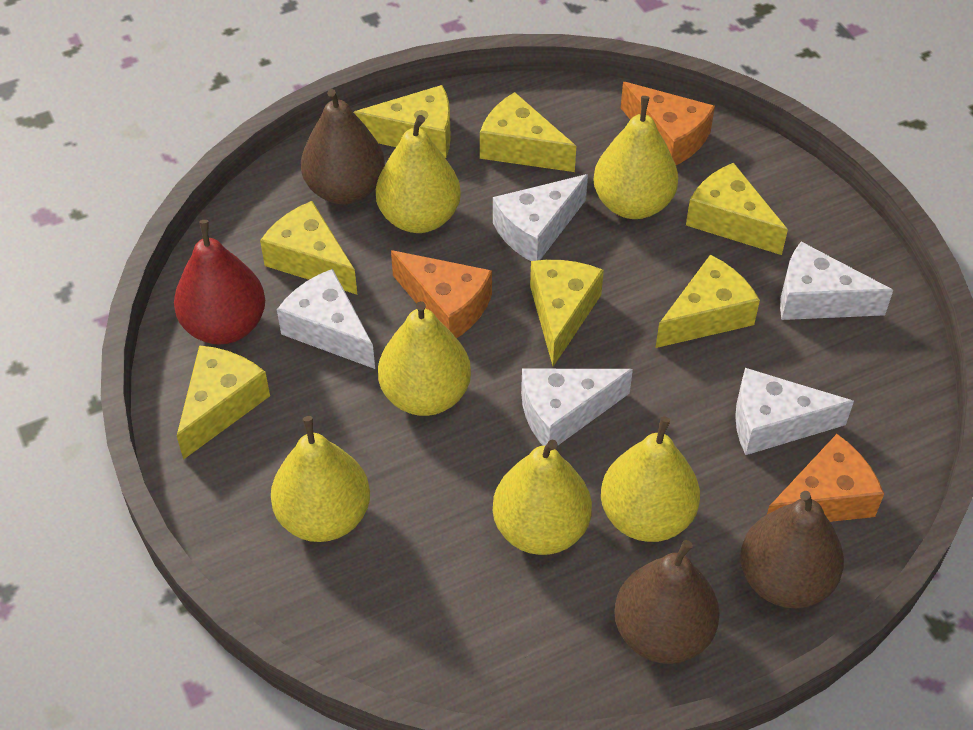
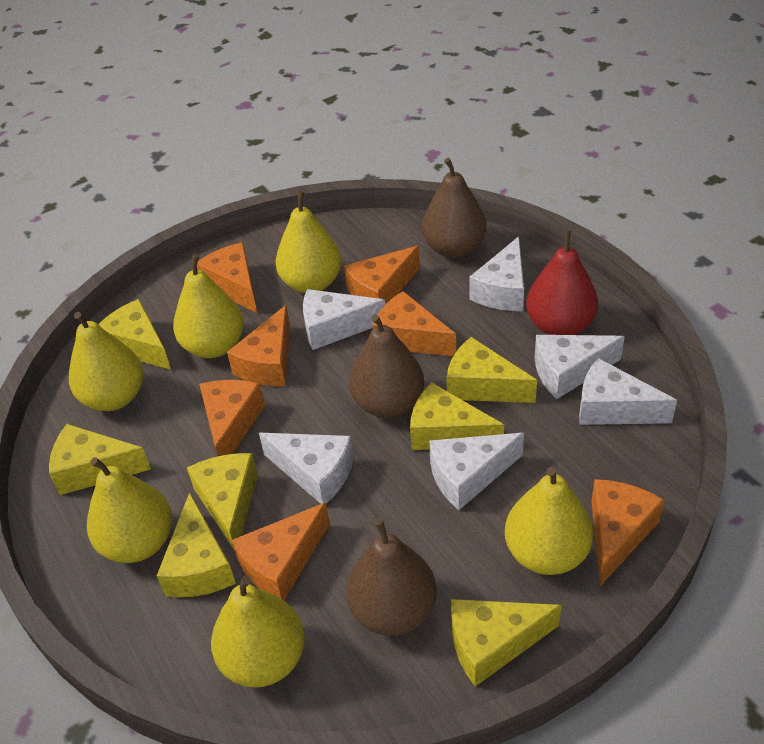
orange cheese: 3 -> 7
white cheese: 5 -> 6

